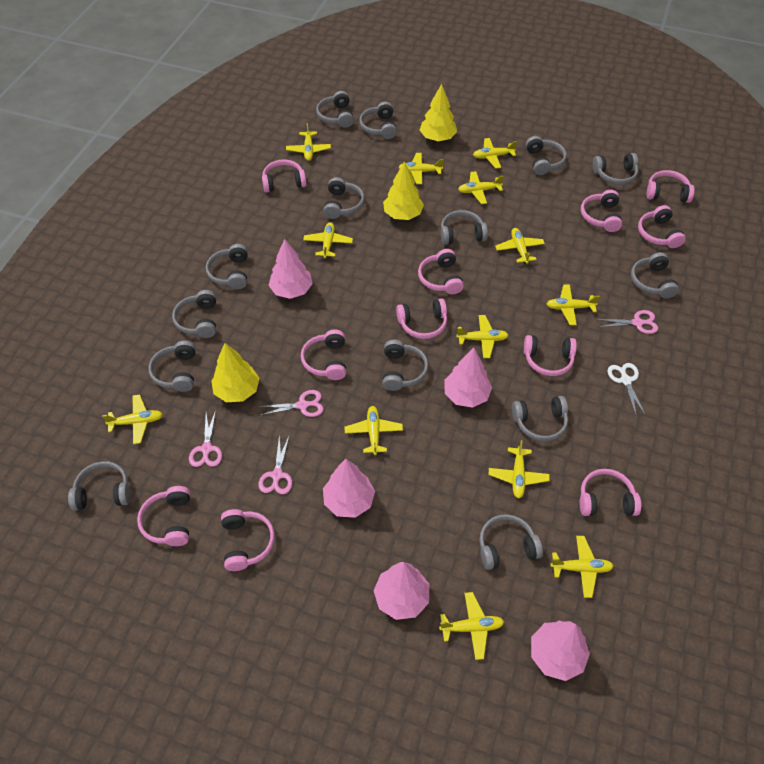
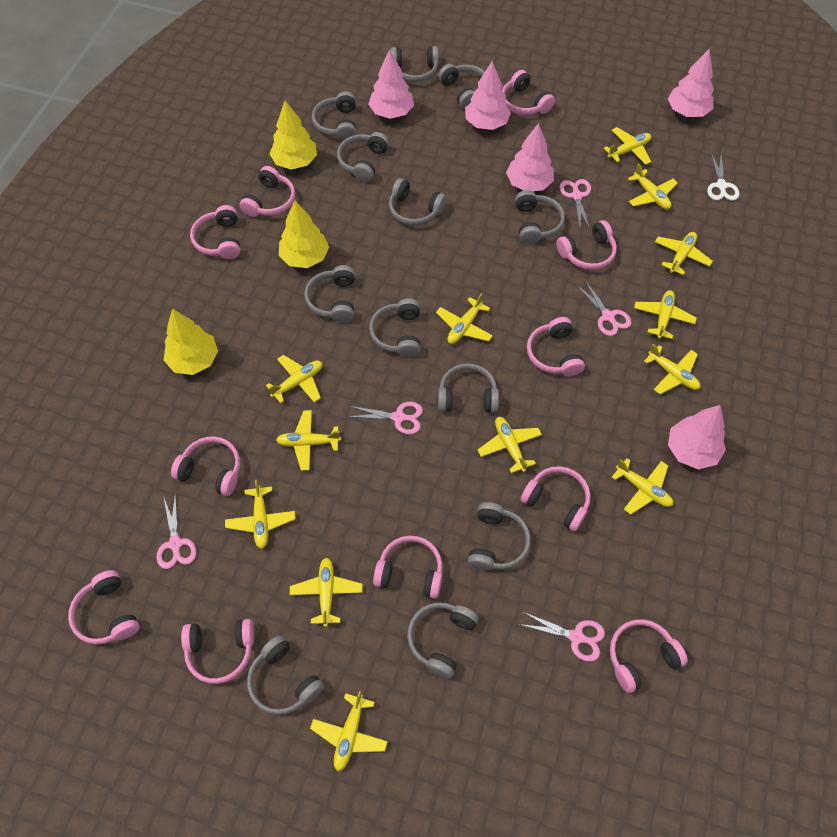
grey headphones: 14 -> 12
pink scissors: 4 -> 5

